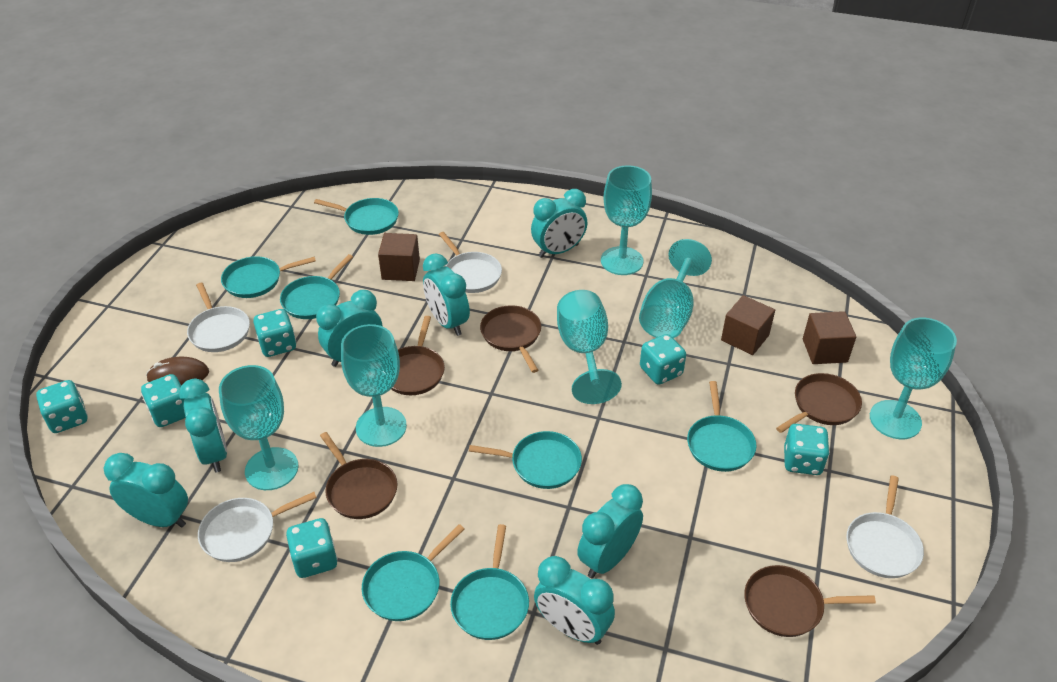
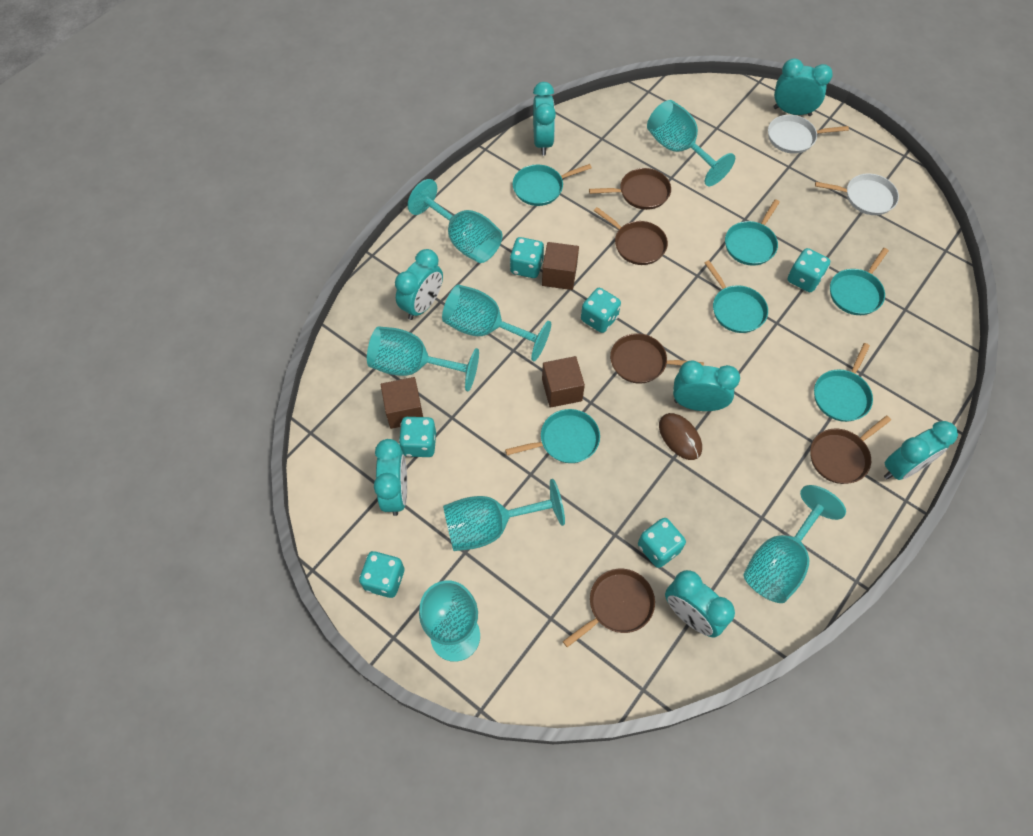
turquoise goblet: 6 -> 7
turquoise pan: 7 -> 6
white pan: 4 -> 2

